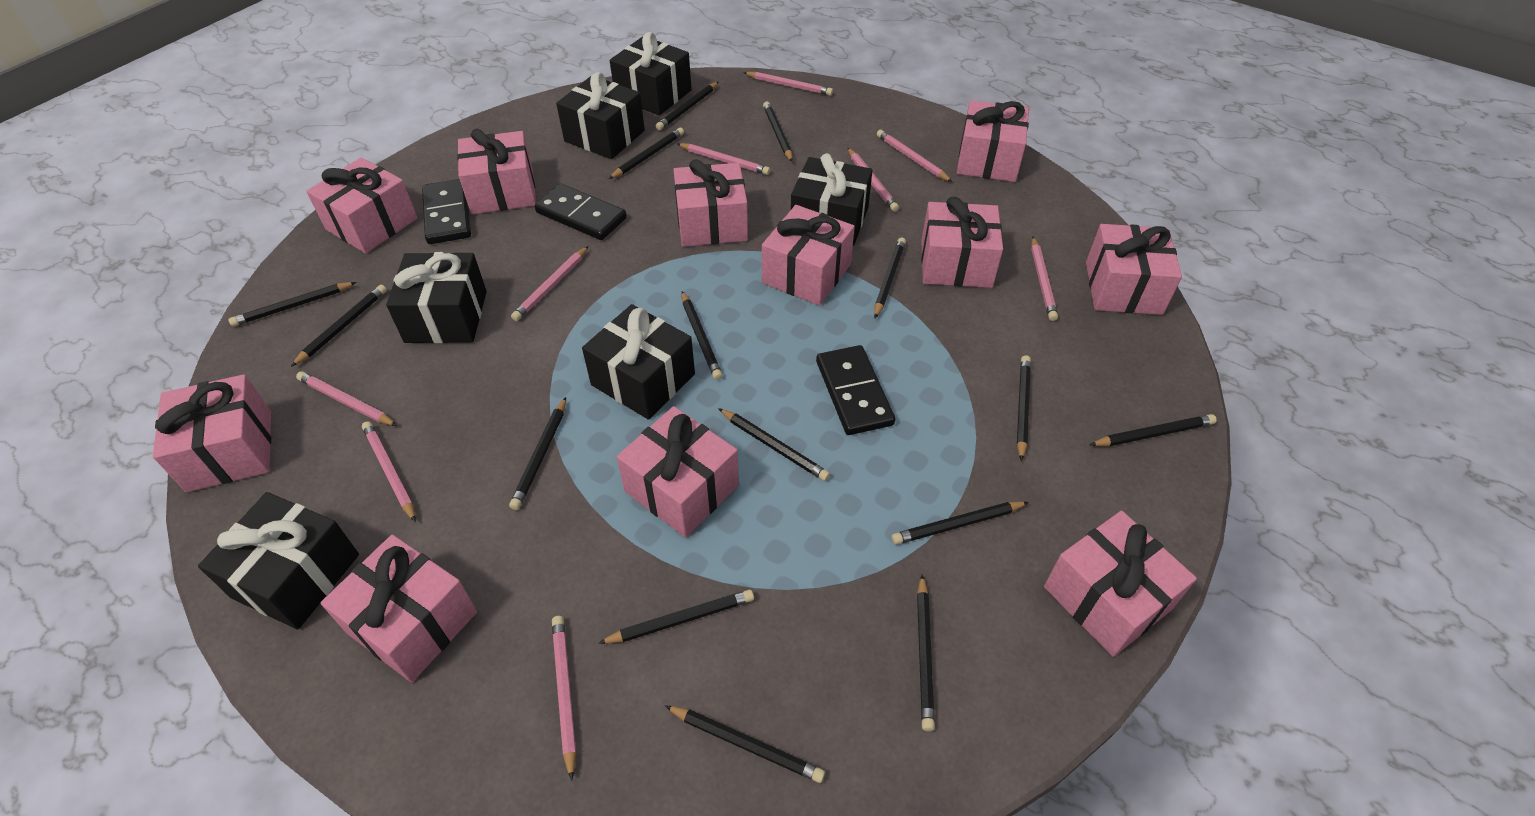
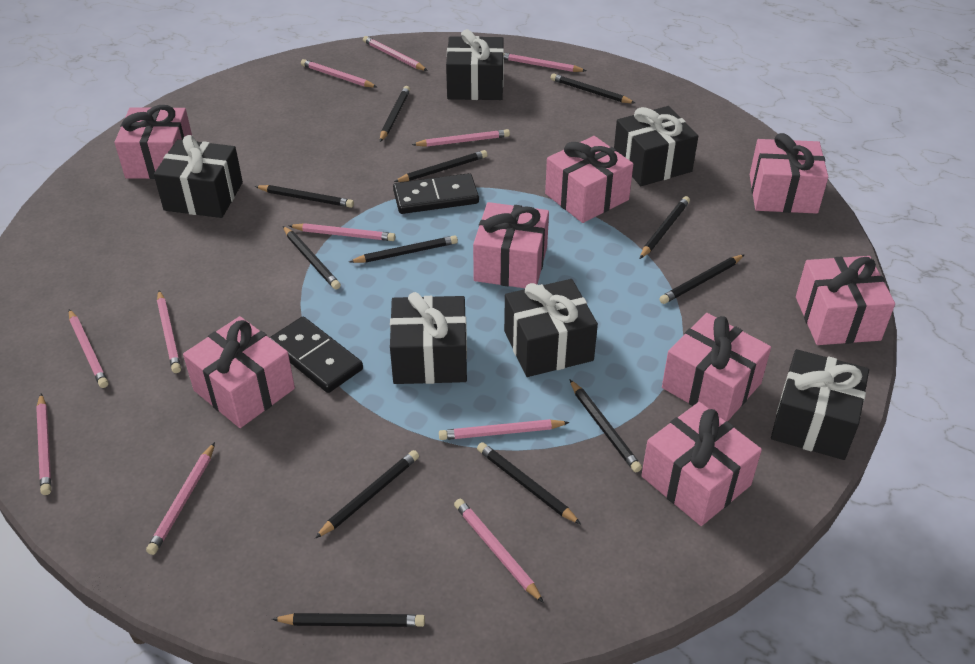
black domino: 3 -> 2
black pencil: 15 -> 12
pink gift: 11 -> 8
pink pencil: 9 -> 11

